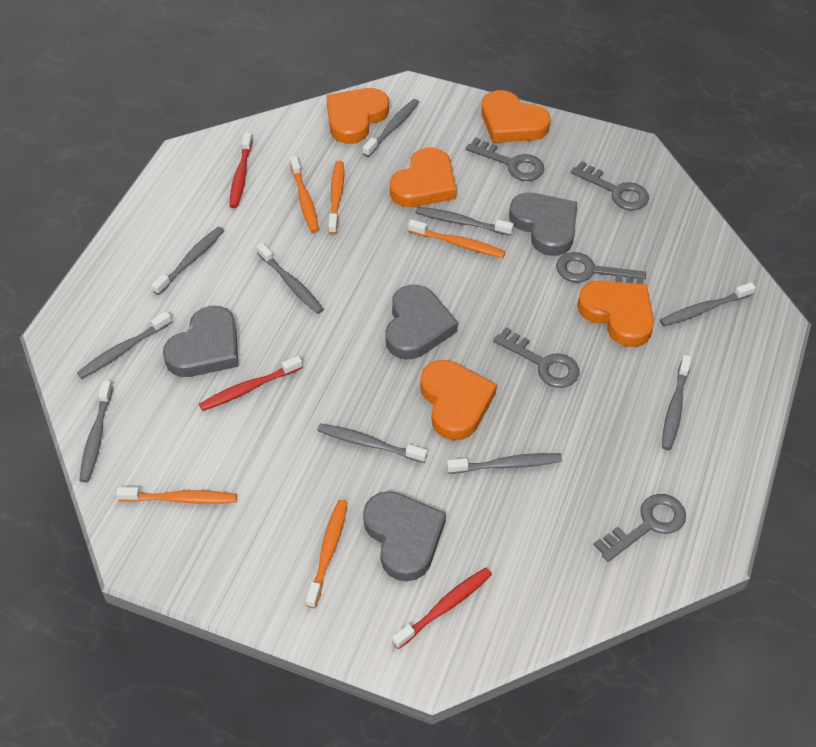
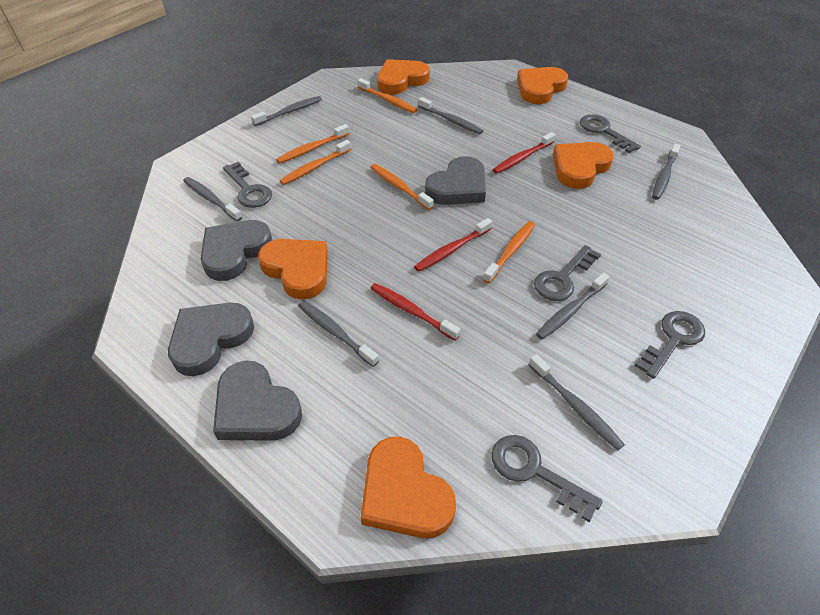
grey toothbrush: 10 -> 7

